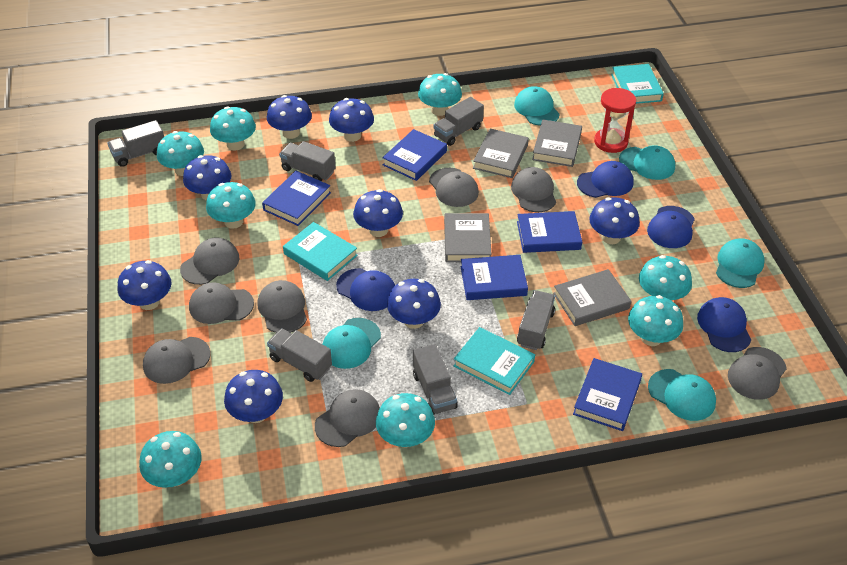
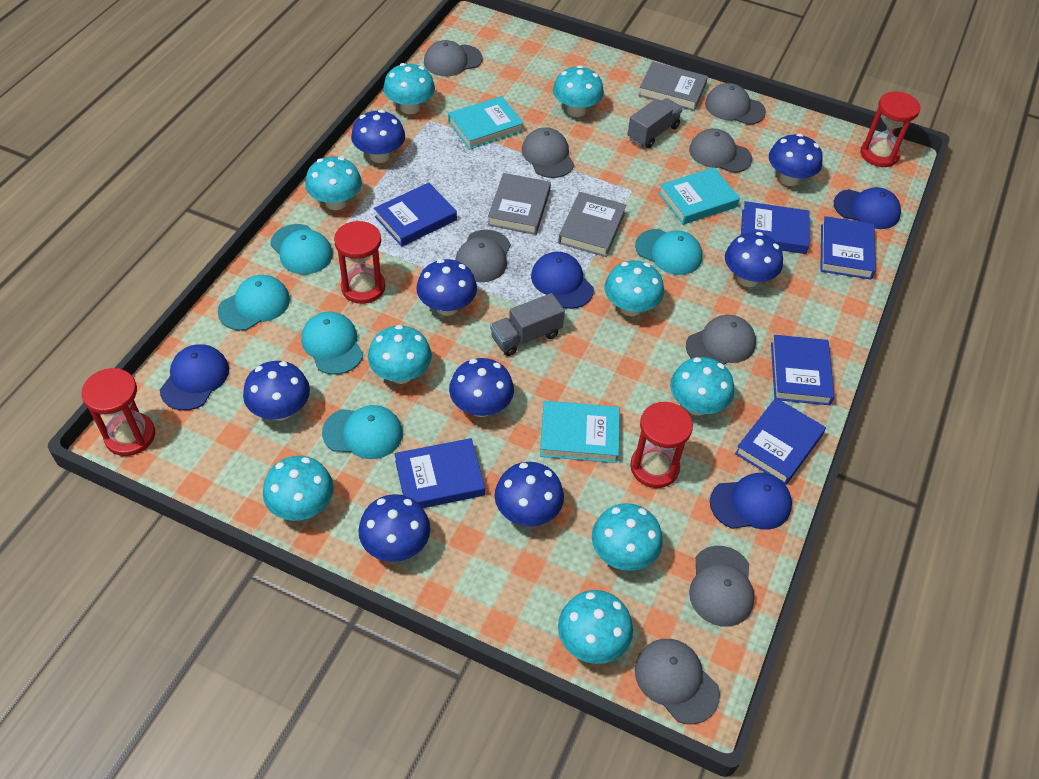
blue book: 5 -> 6
grey book: 4 -> 3
grey truck: 6 -> 2
red hourglass: 1 -> 4
turquoise mushroom: 8 -> 9

